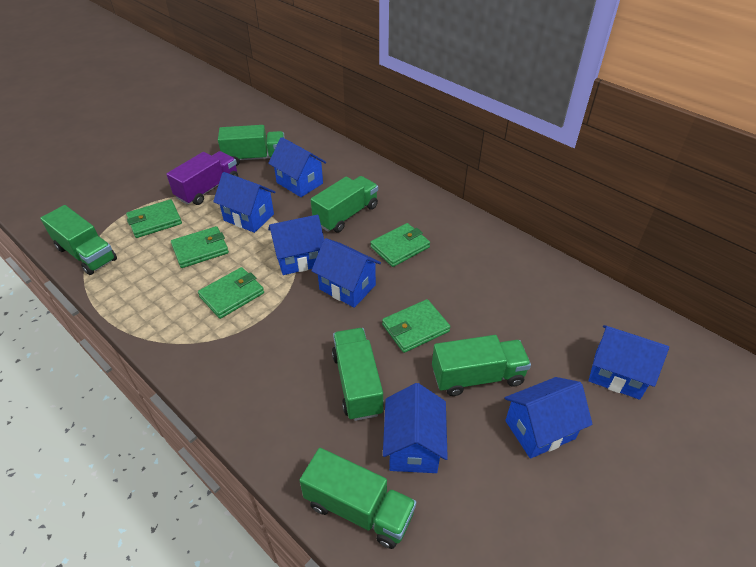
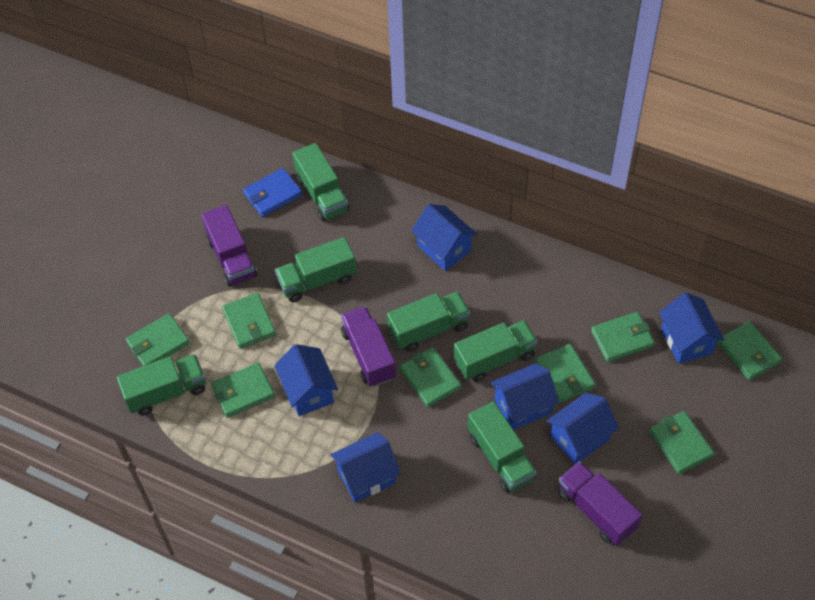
blue house: 7 -> 6
blue wallet: 0 -> 1
green wallet: 5 -> 8
purple truck: 1 -> 3

